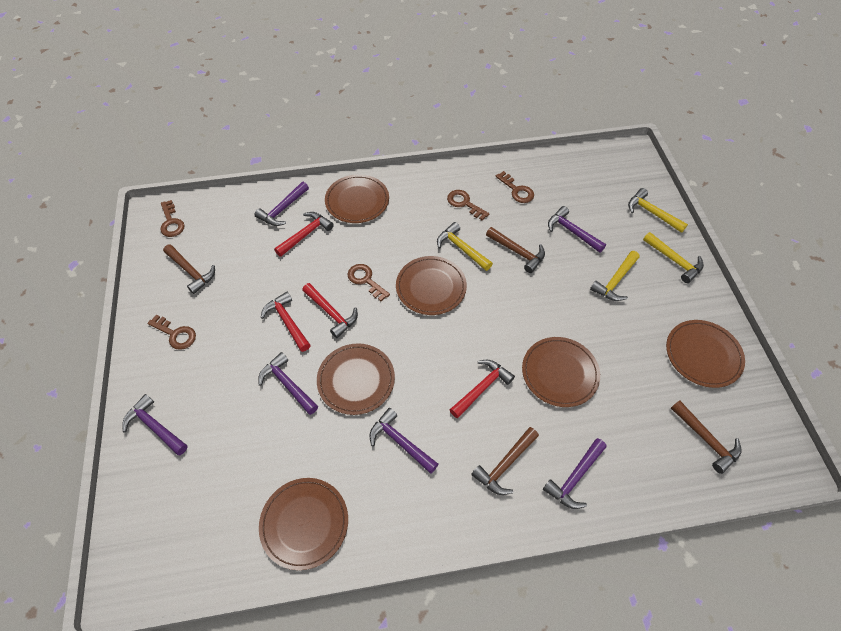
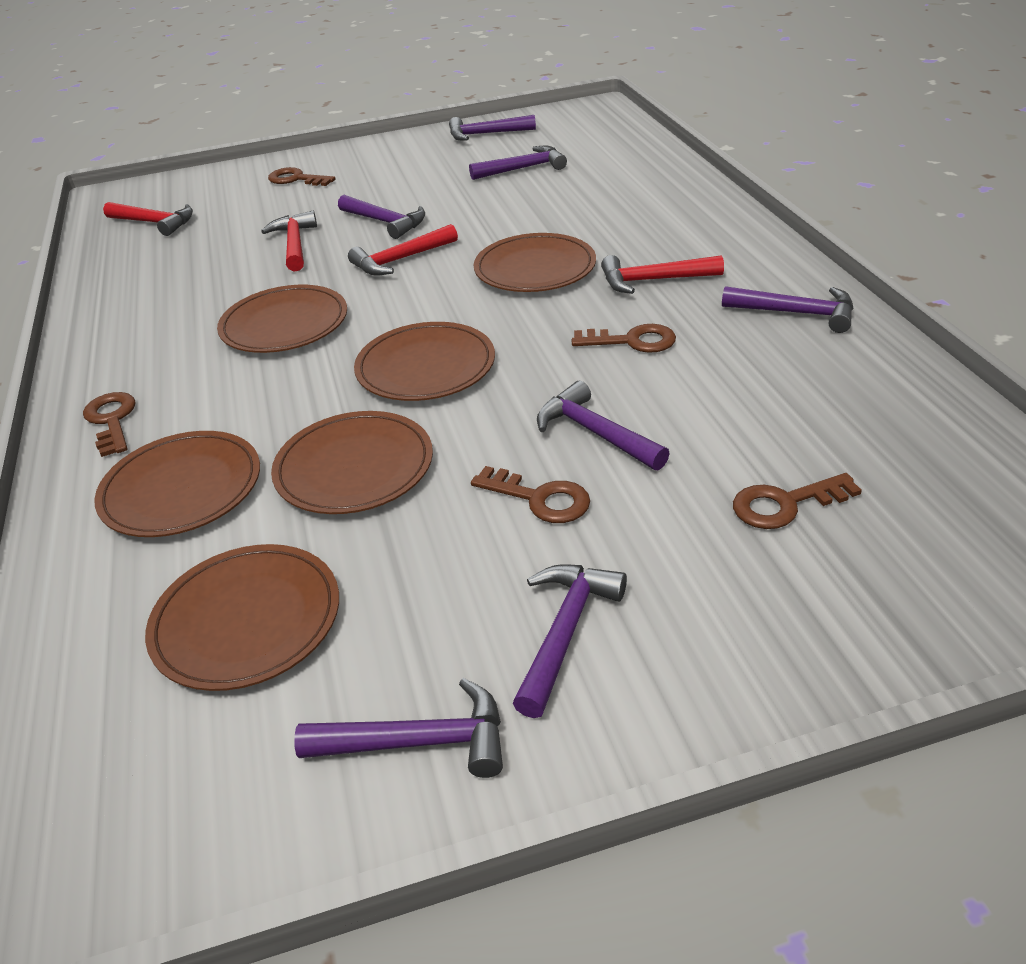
brown hammer: 4 -> 0
purple hammer: 6 -> 7
yellow hammer: 4 -> 0

